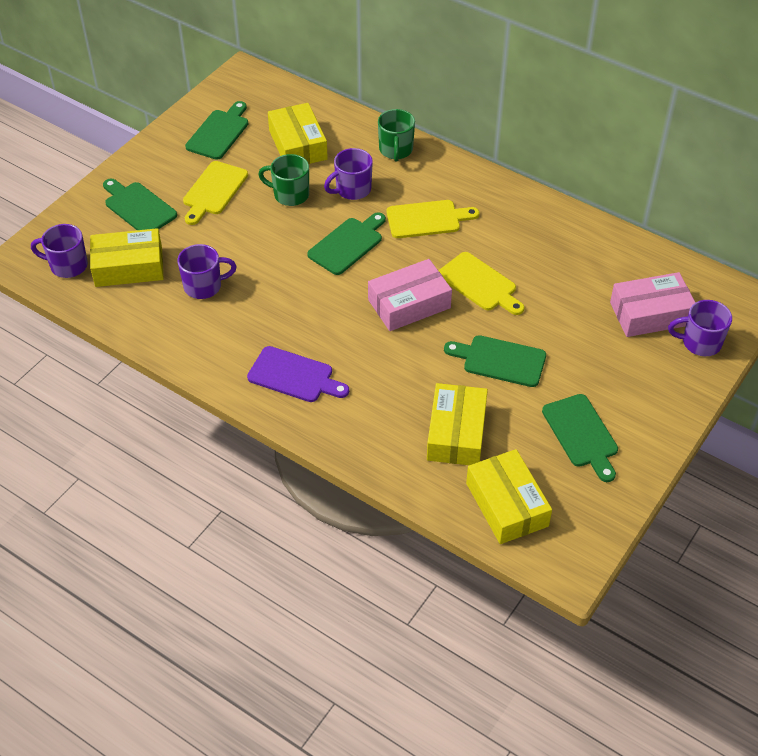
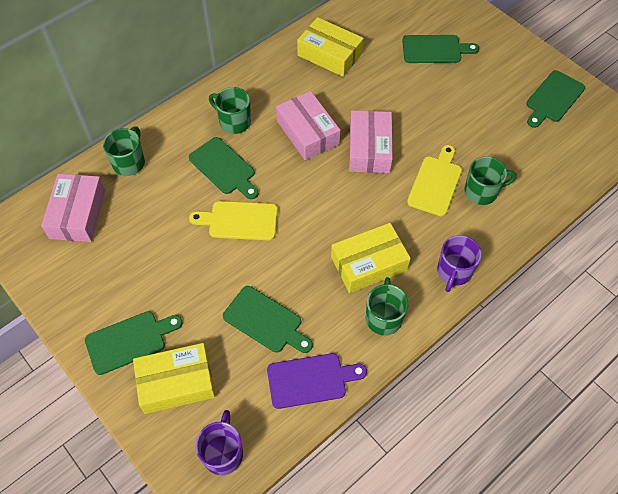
green mug: 2 -> 4
pink box: 2 -> 3
purple mug: 4 -> 2
yellow box: 4 -> 3
yellow cutting board: 3 -> 2

